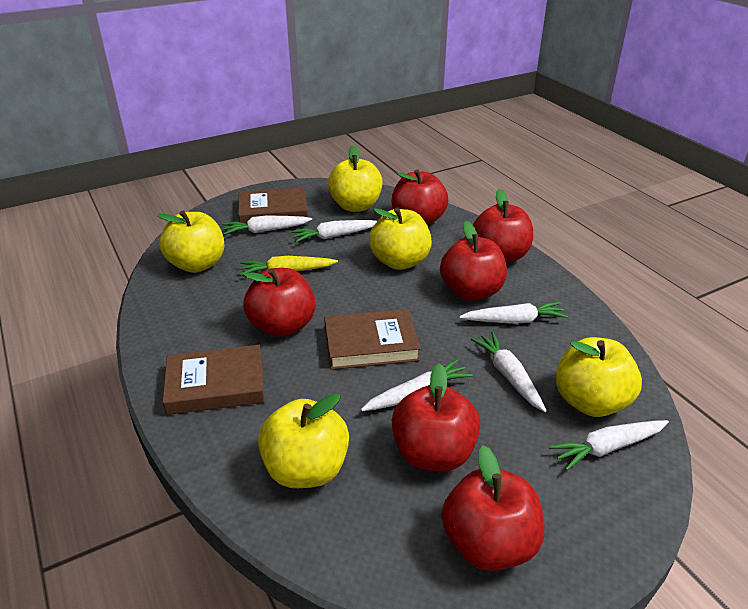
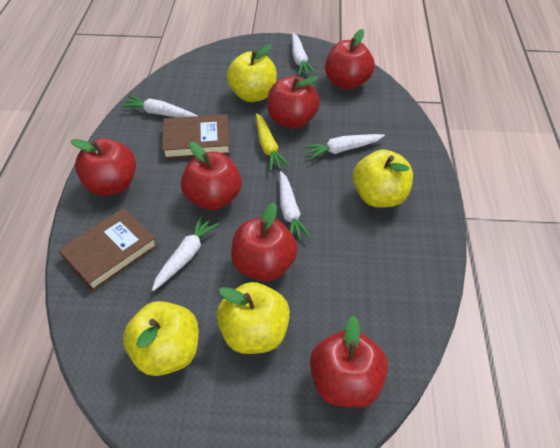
brown book: 3 -> 2
white carrot: 6 -> 5
yellow apple: 5 -> 4

